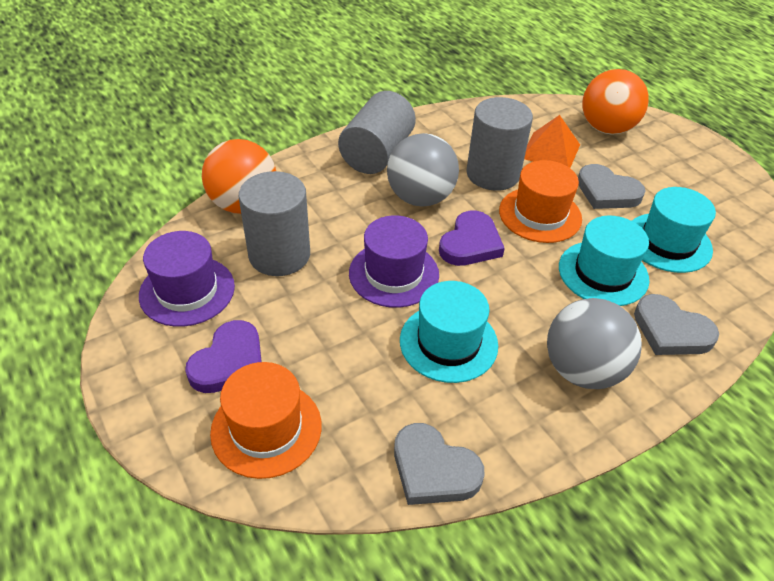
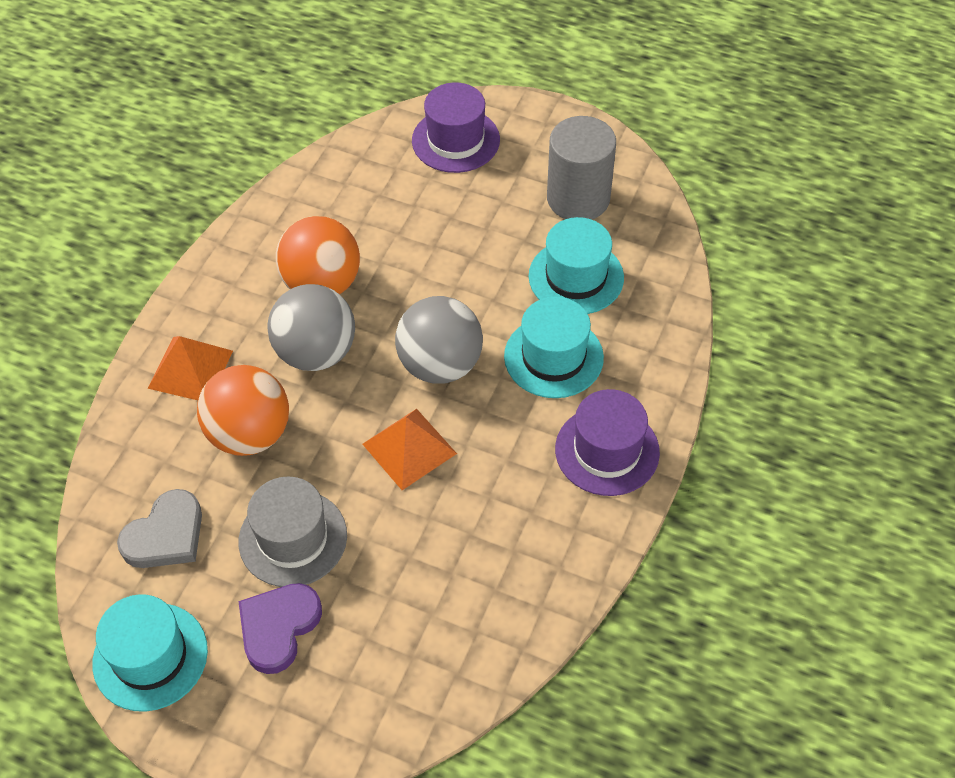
grey cylinder: 3 -> 1
grey hat: 0 -> 1
grey heart: 3 -> 1
orange hat: 2 -> 0
orange pyramid: 1 -> 2
purple heart: 2 -> 1

